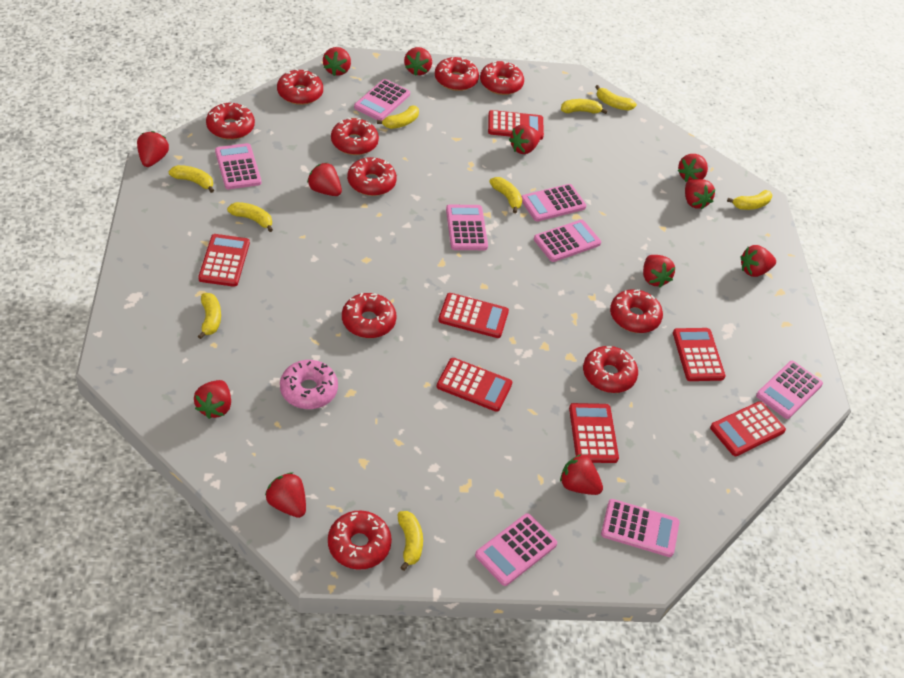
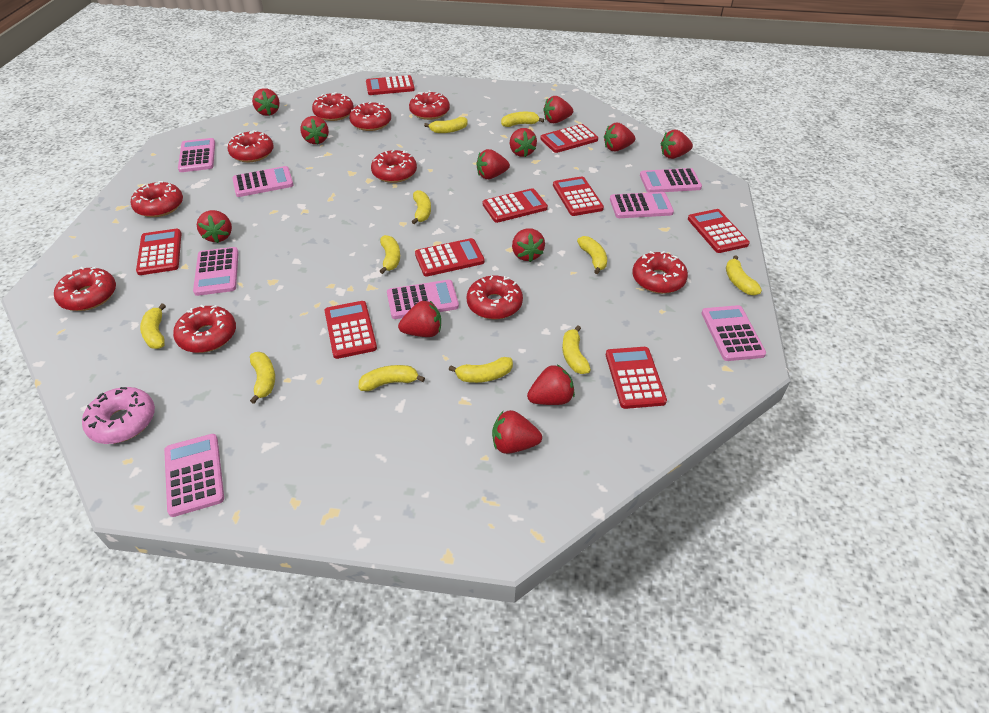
red calculator: 7 -> 9
yellow banana: 9 -> 11

